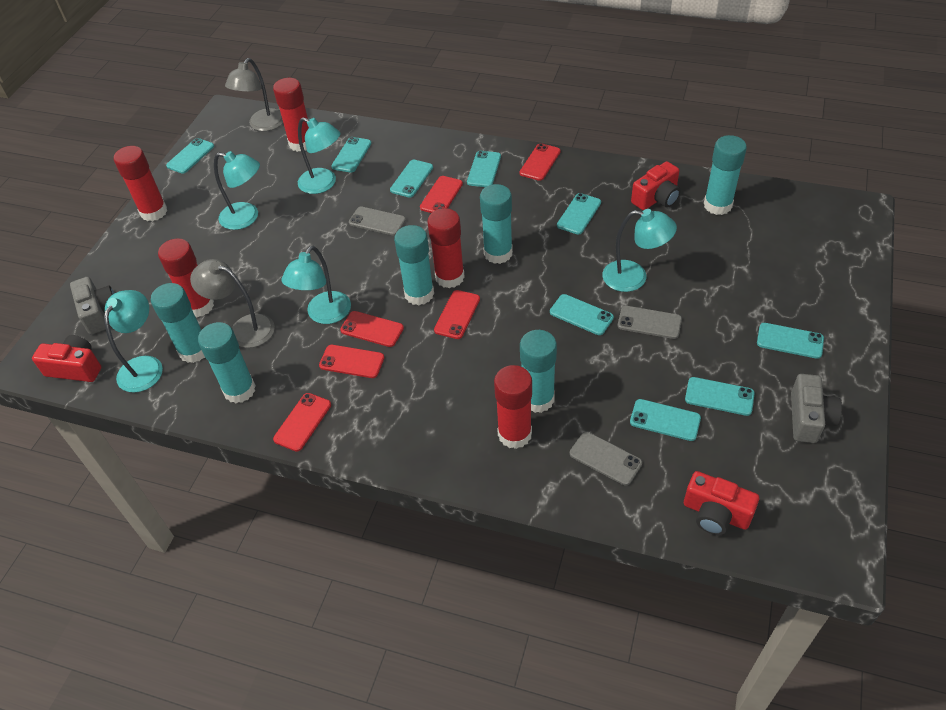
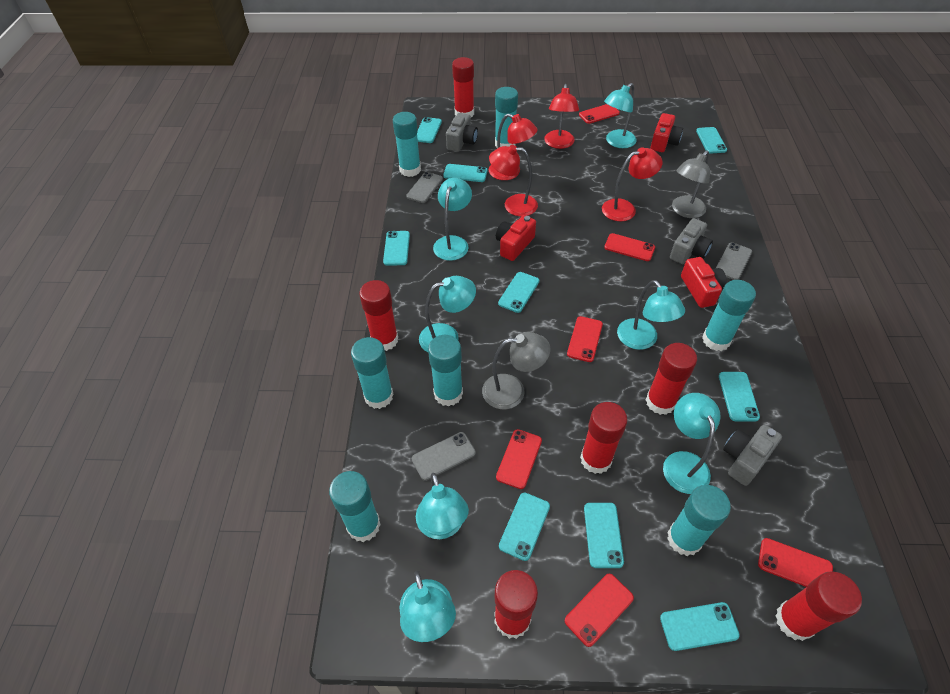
grey camera: 2 -> 3
red glue stick: 5 -> 6
red lamp: 0 -> 4
turquoise glue stick: 6 -> 7
turquoise lamp: 5 -> 7

